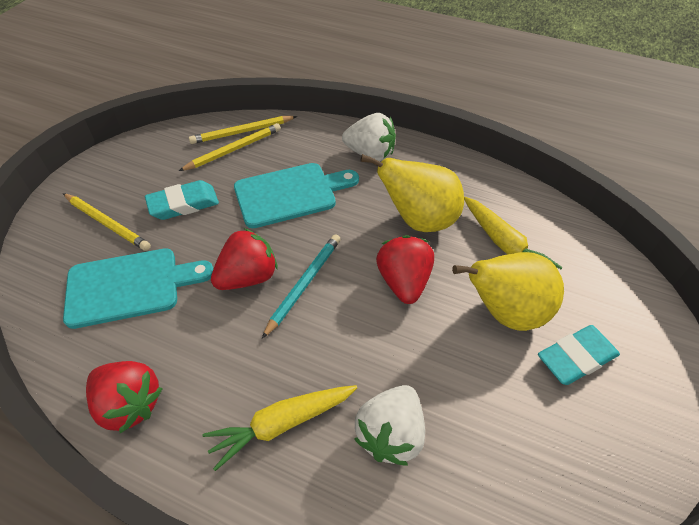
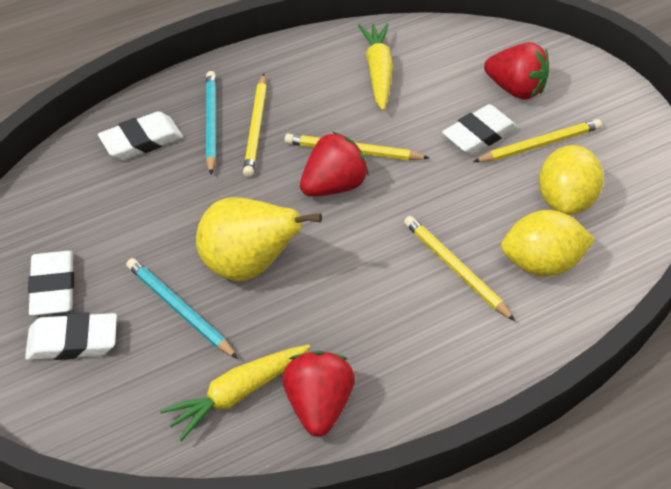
turquoise cutting board: 2 -> 0
turquoise eraser: 2 -> 0
turquoise pencil: 1 -> 2
white eraser: 0 -> 4
white strawberry: 2 -> 0
yellow lemon: 0 -> 2
yellow pear: 2 -> 1
yellow pencil: 3 -> 4

